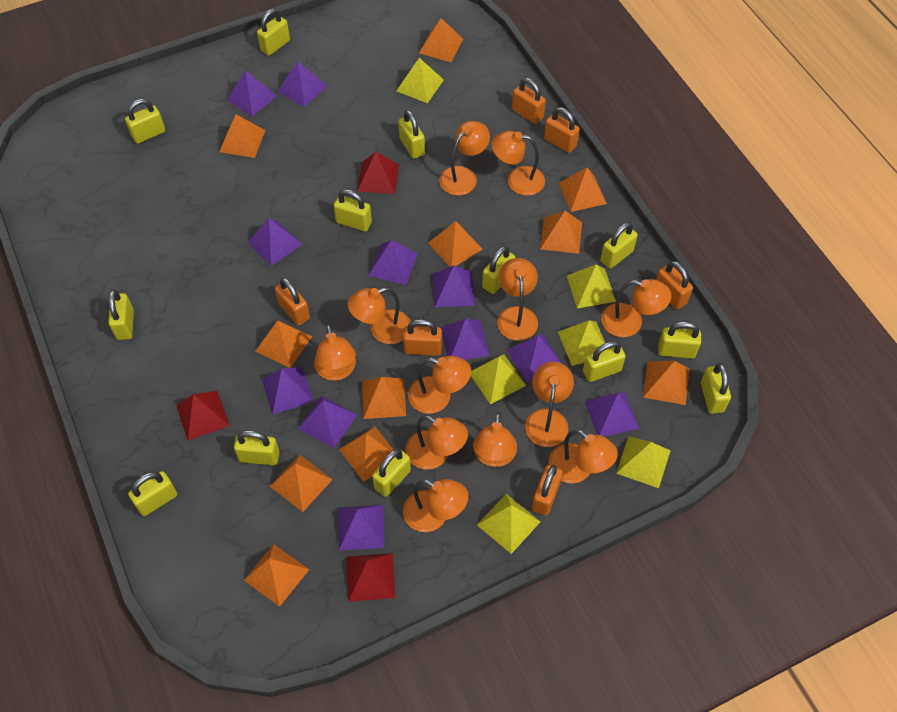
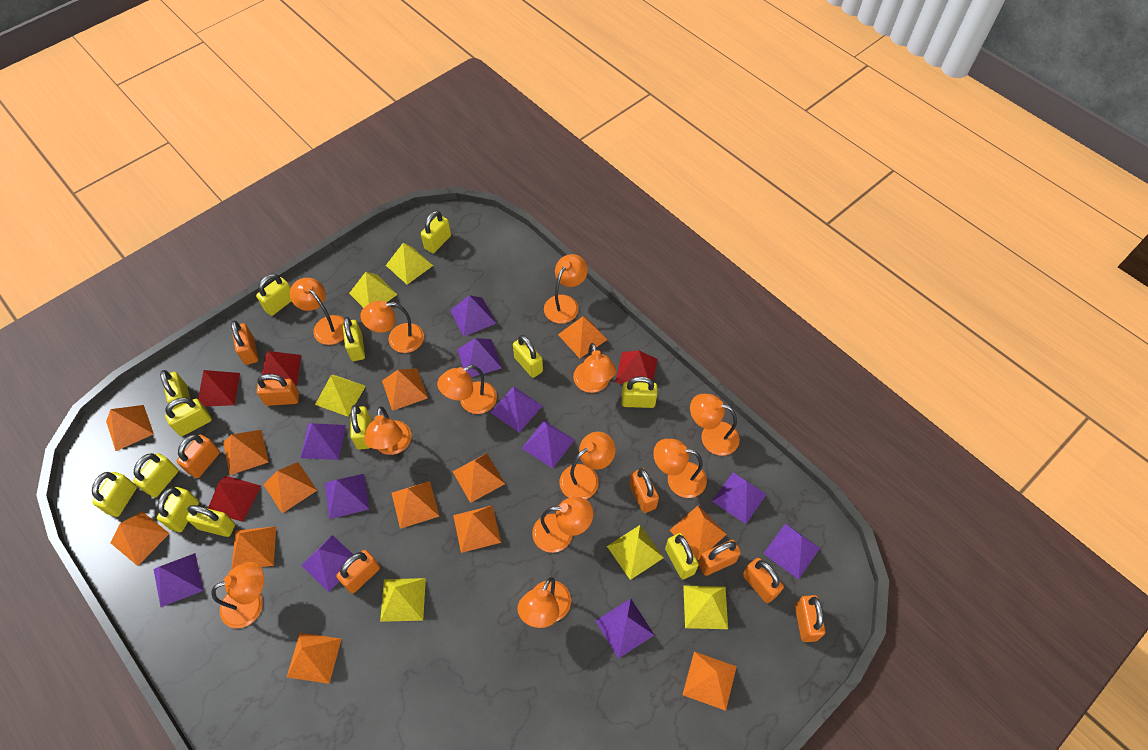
orange padlock: 6 -> 8
orange pyramid: 11 -> 13
red pyramid: 3 -> 4

